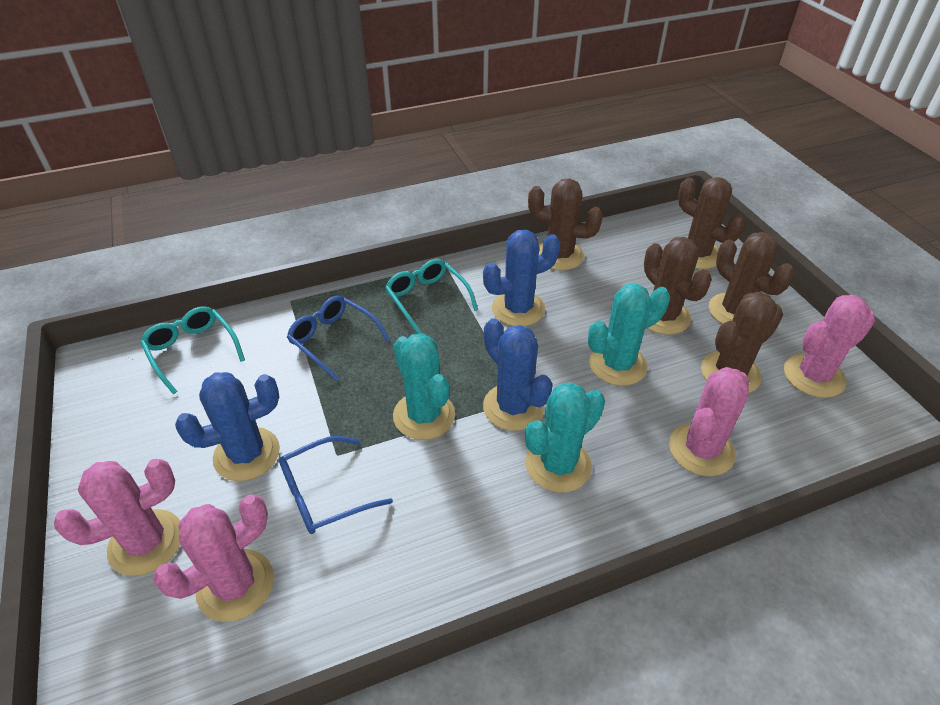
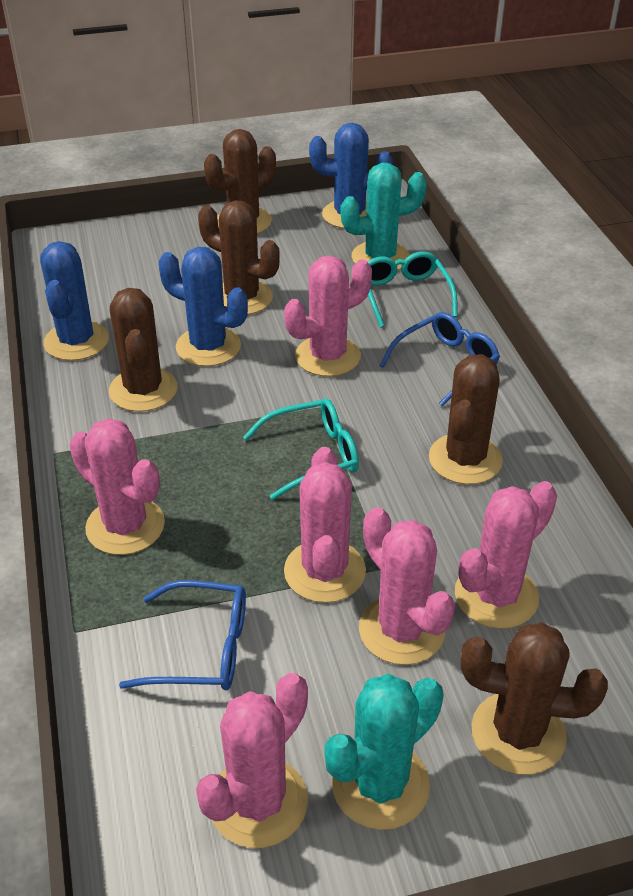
pink cactus: 4 -> 6
turquoise cactus: 3 -> 2

